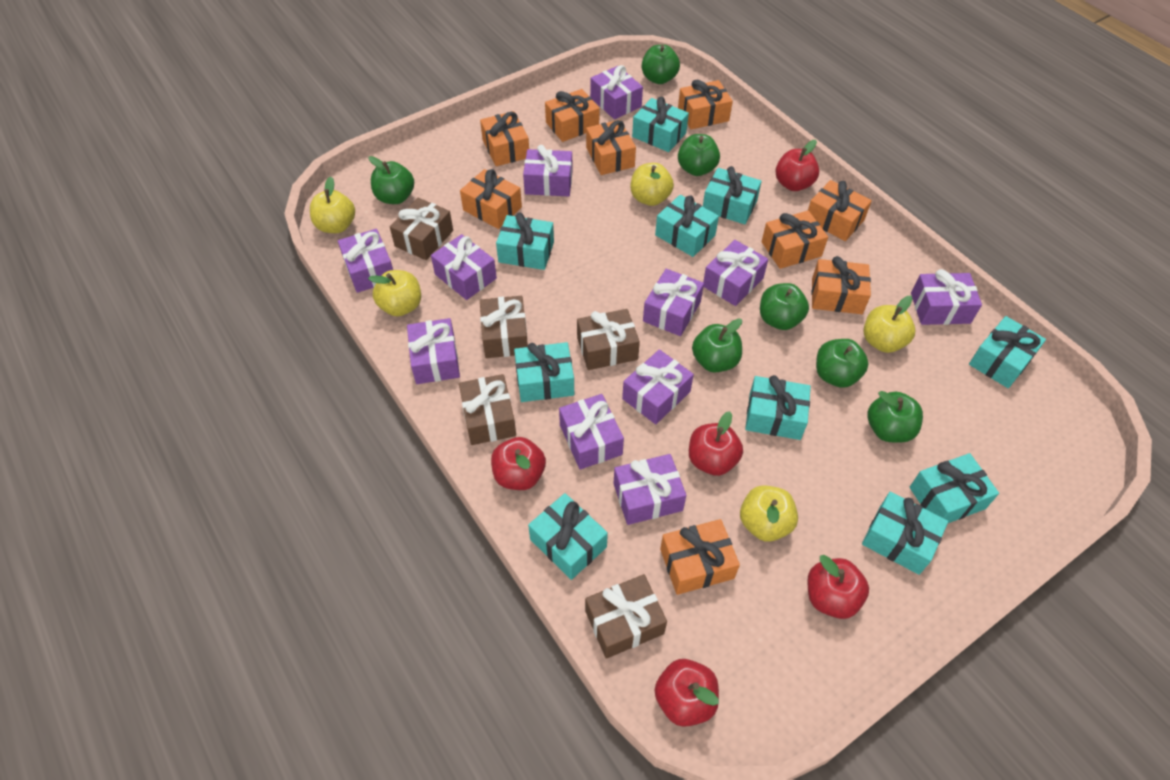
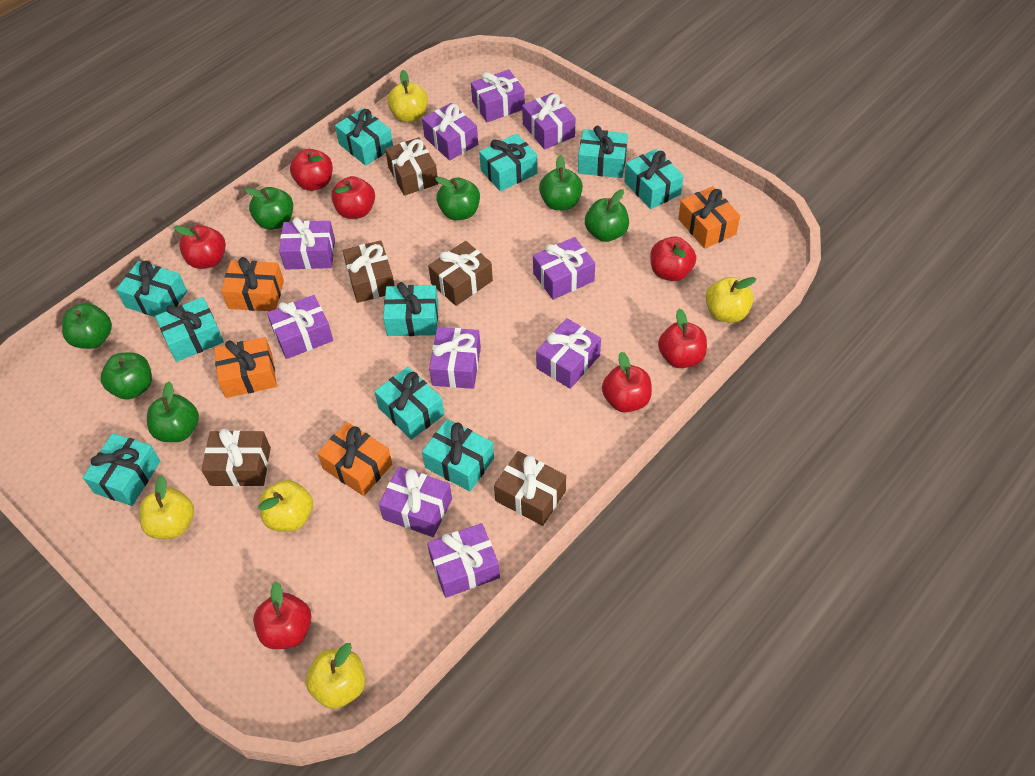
orange gift: 9 -> 4
purple gift: 11 -> 10
red apple: 5 -> 7

